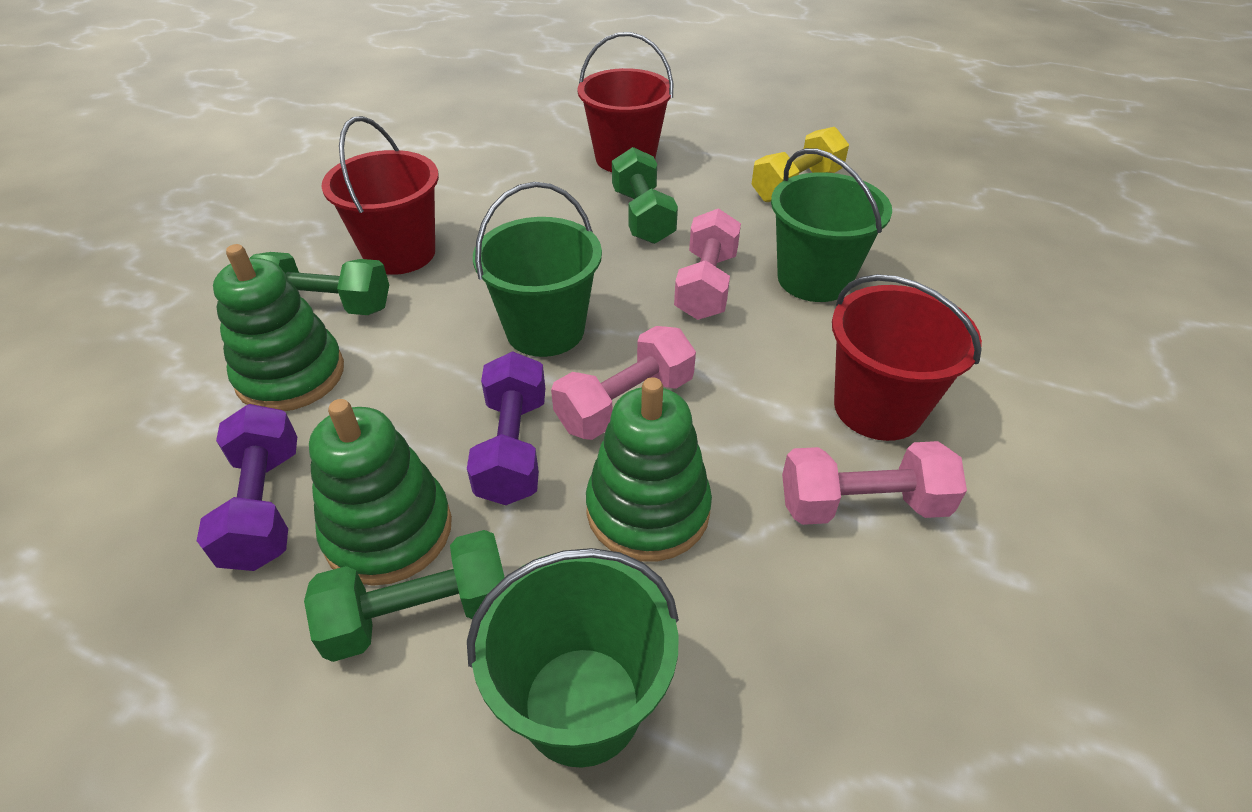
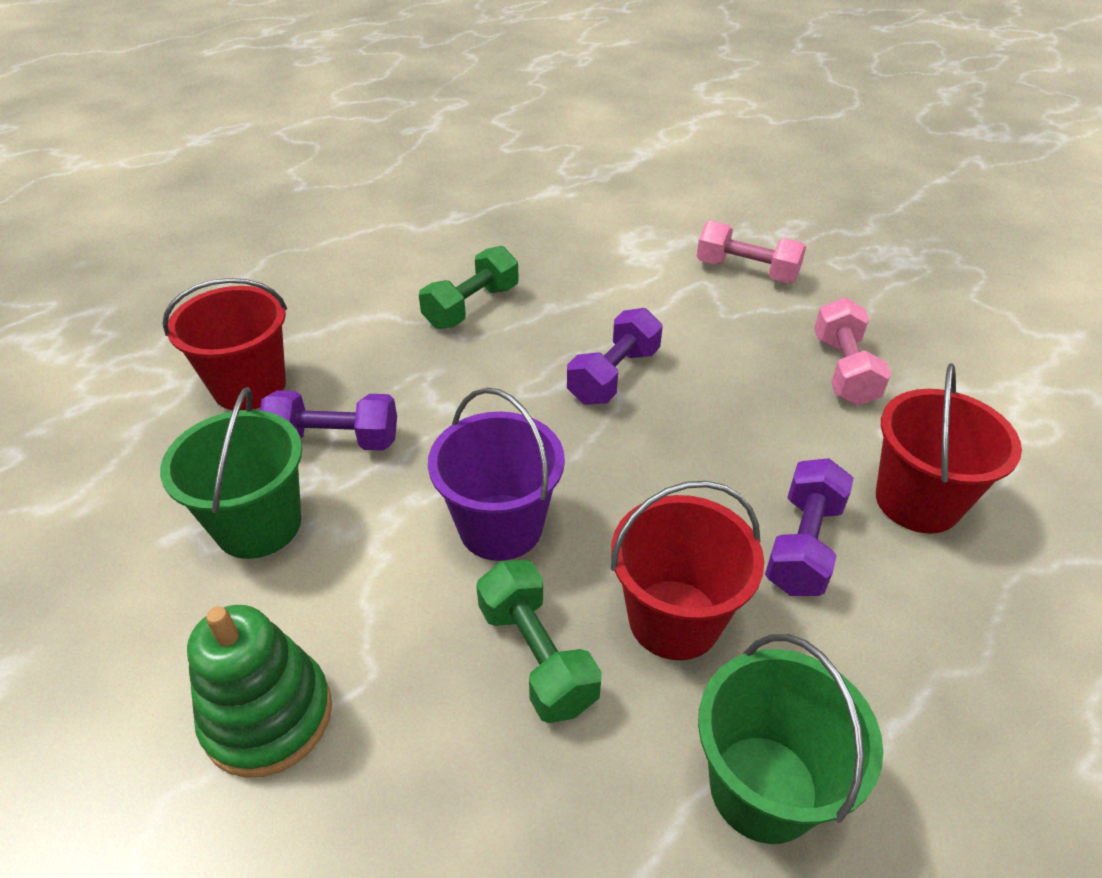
green bucket: 3 -> 2
green dumbbell: 3 -> 2
green stacking toy: 3 -> 1
pink dumbbell: 3 -> 2
purple bucket: 0 -> 1
purple dumbbell: 2 -> 3
yellow dumbbell: 1 -> 0

